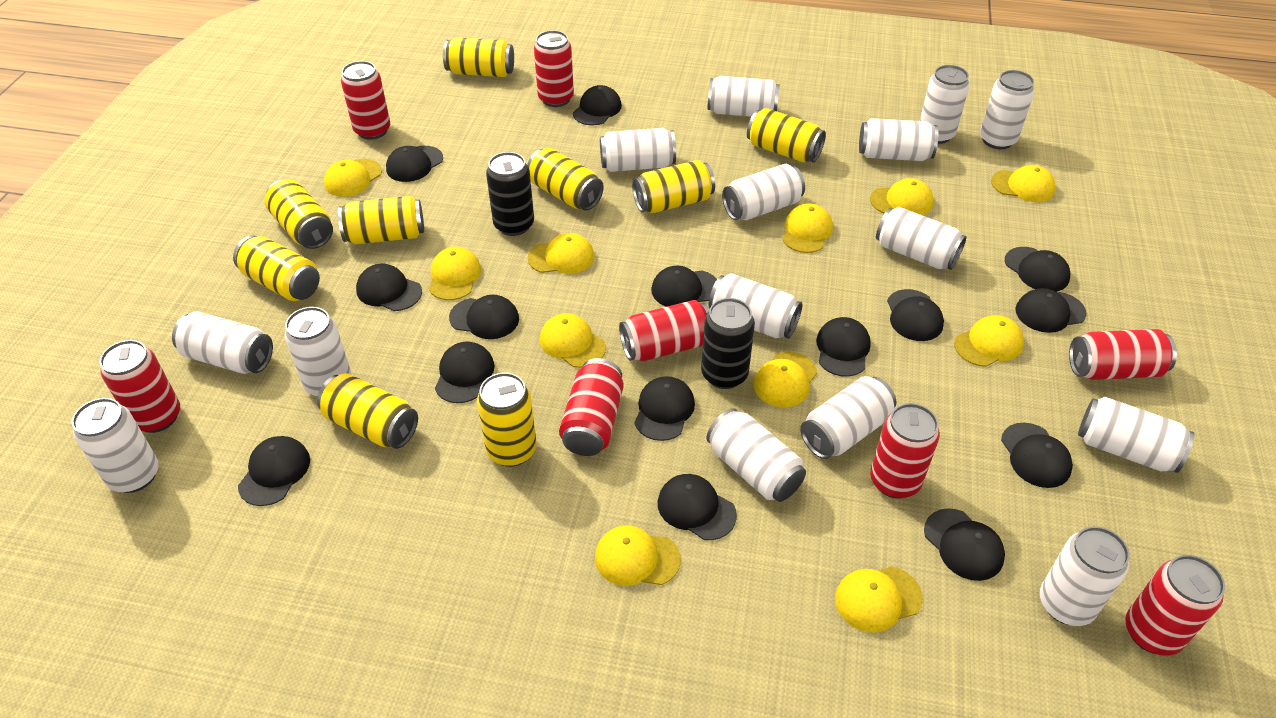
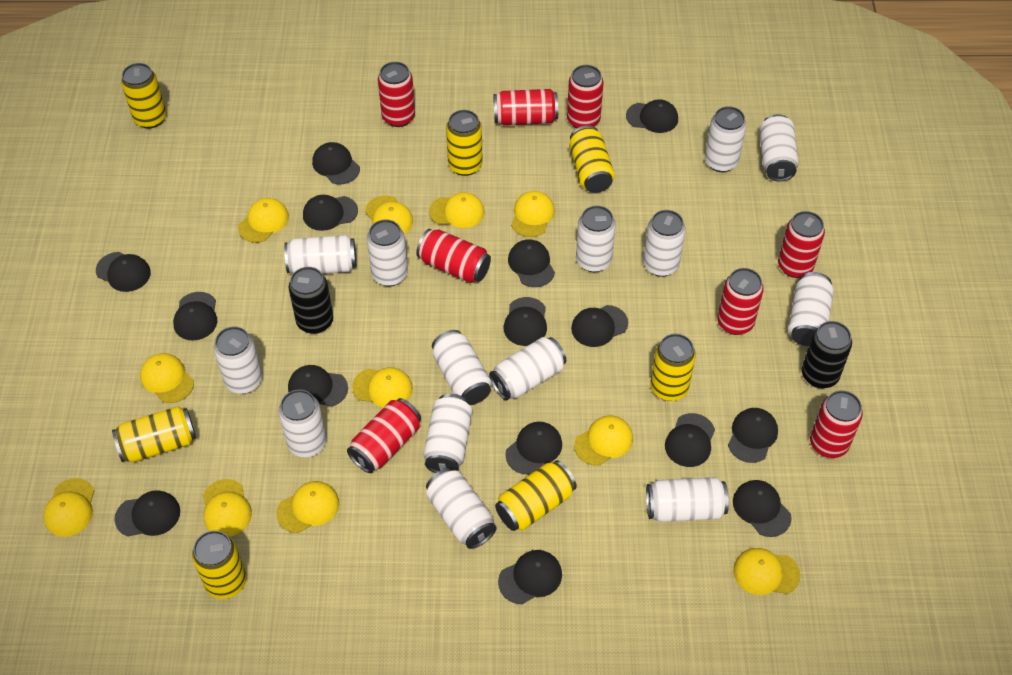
white can: 15 -> 14
yellow can: 9 -> 7

